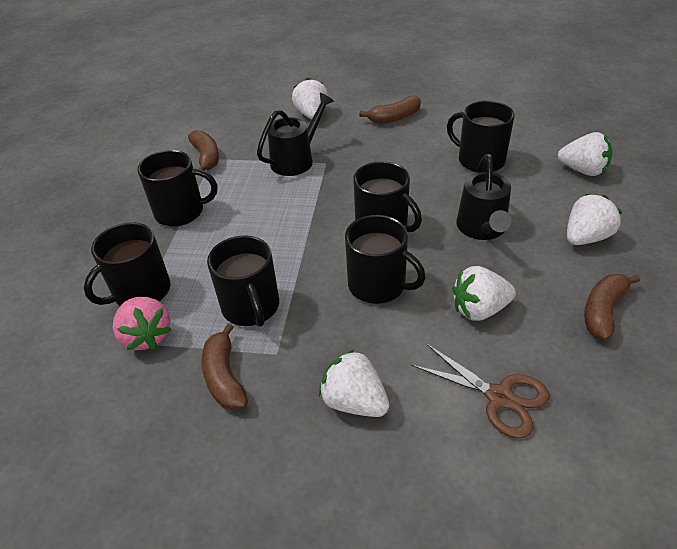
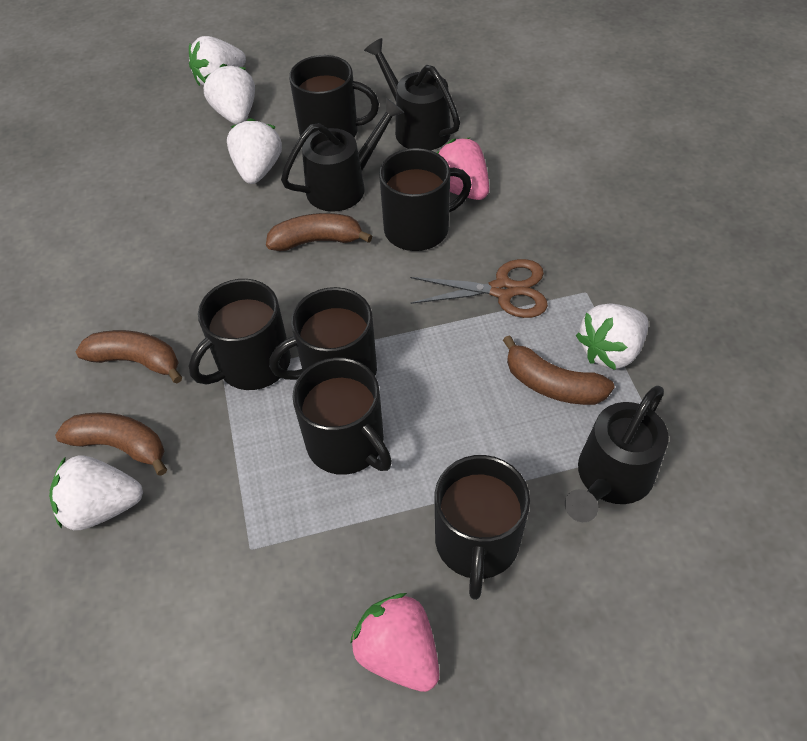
black watering can: 2 -> 3
pink strawberry: 1 -> 2

